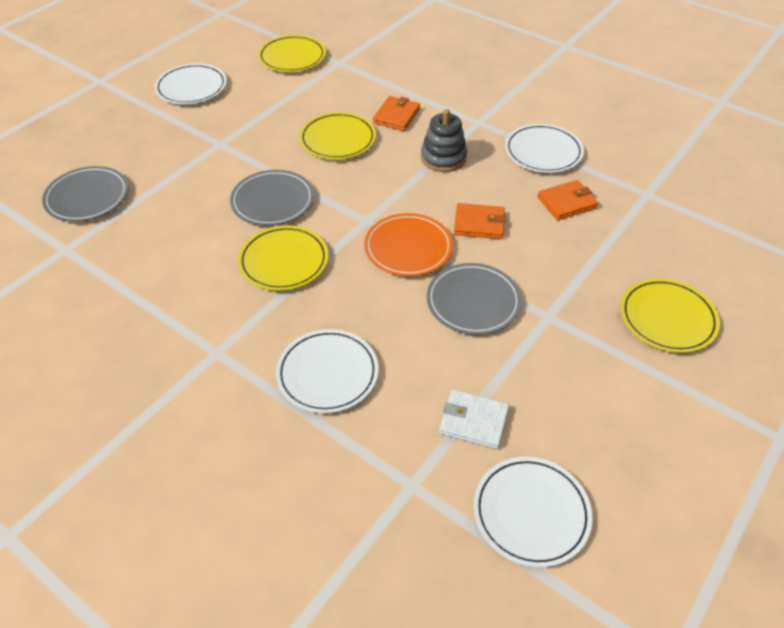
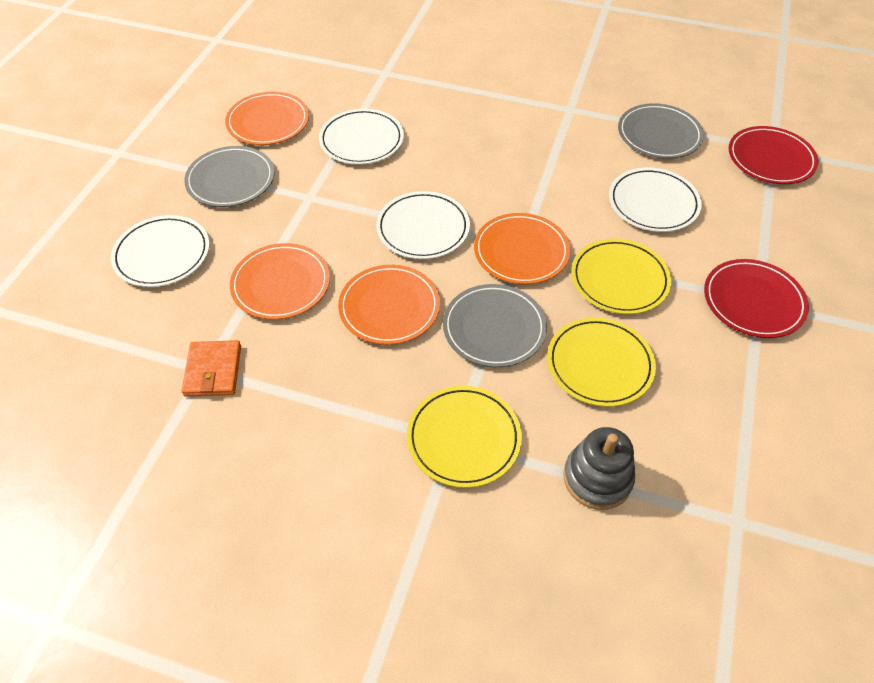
orange plate: 1 -> 4
orange wallet: 3 -> 1
red plate: 0 -> 2
white wallet: 1 -> 0
yellow plate: 4 -> 3

